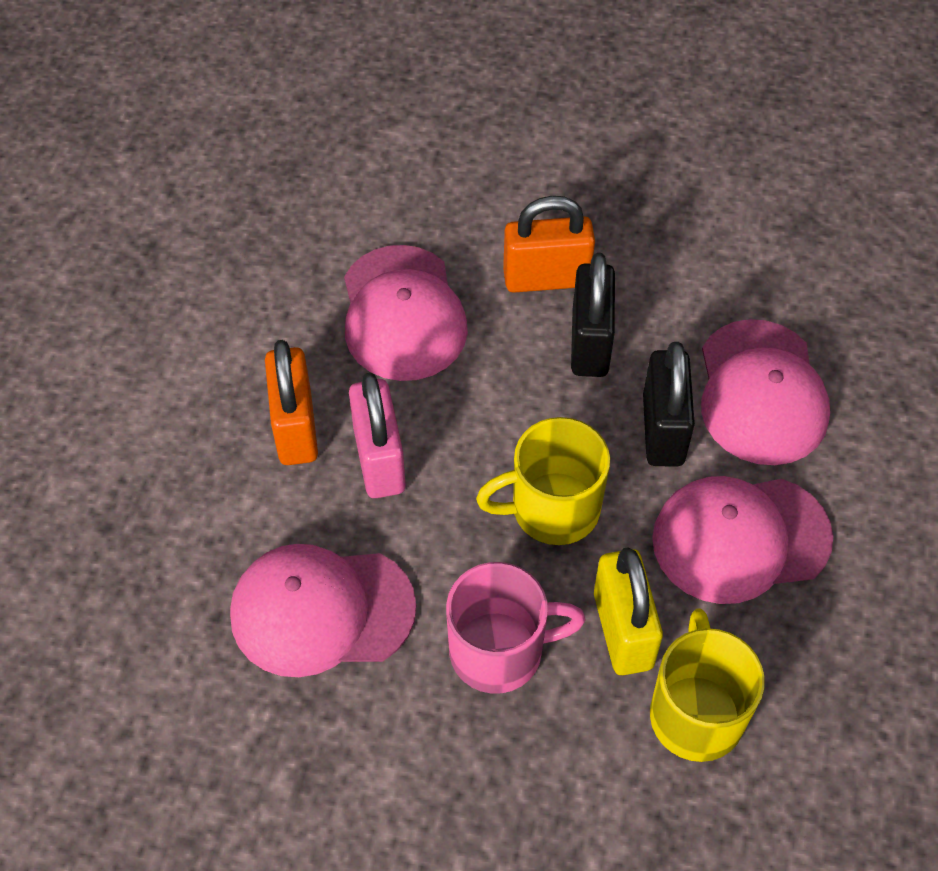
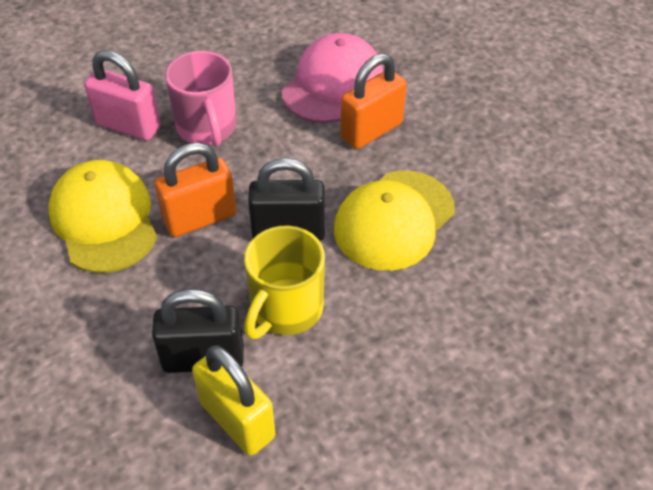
pink cap: 4 -> 1
yellow cap: 0 -> 2
yellow mug: 2 -> 1

